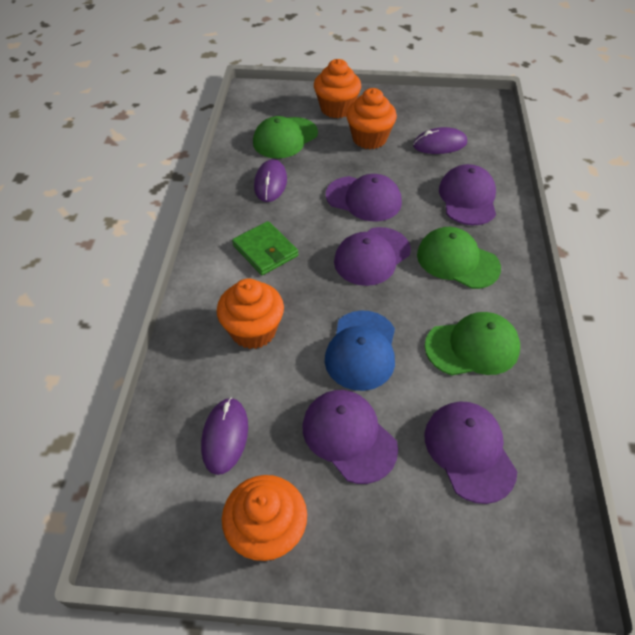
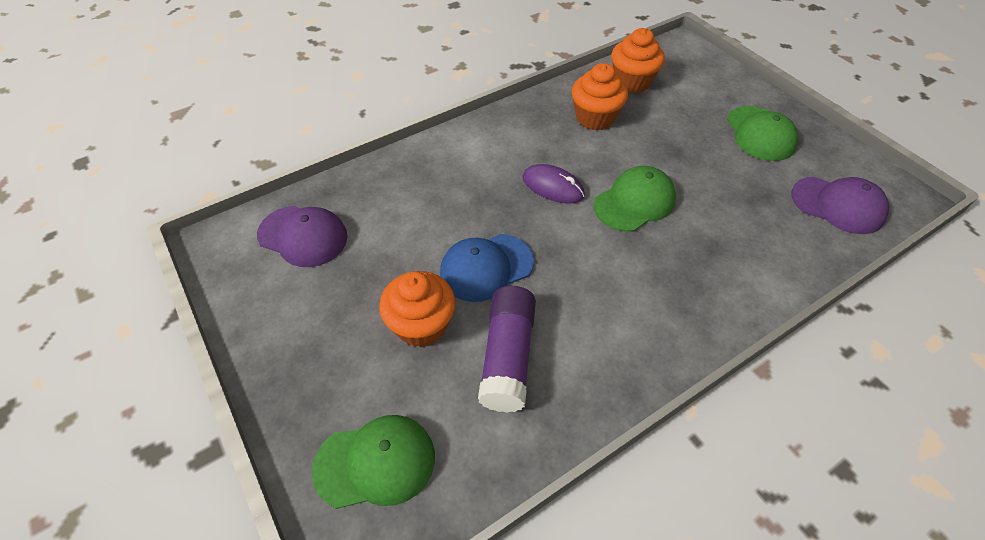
green wallet: 1 -> 0
orange cupcake: 4 -> 3
purple cap: 5 -> 2
purple glue stick: 0 -> 1
purple mouse: 3 -> 1

